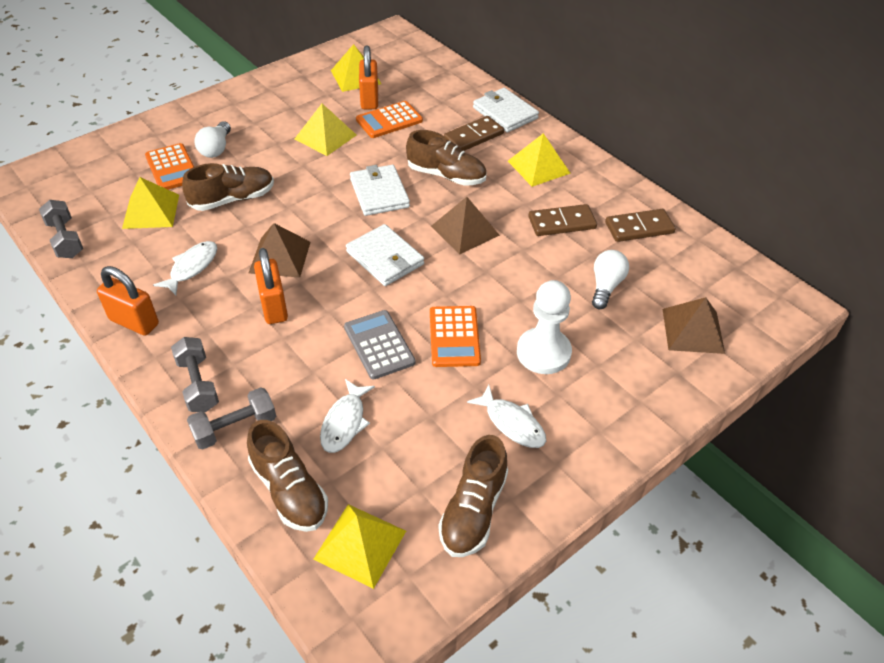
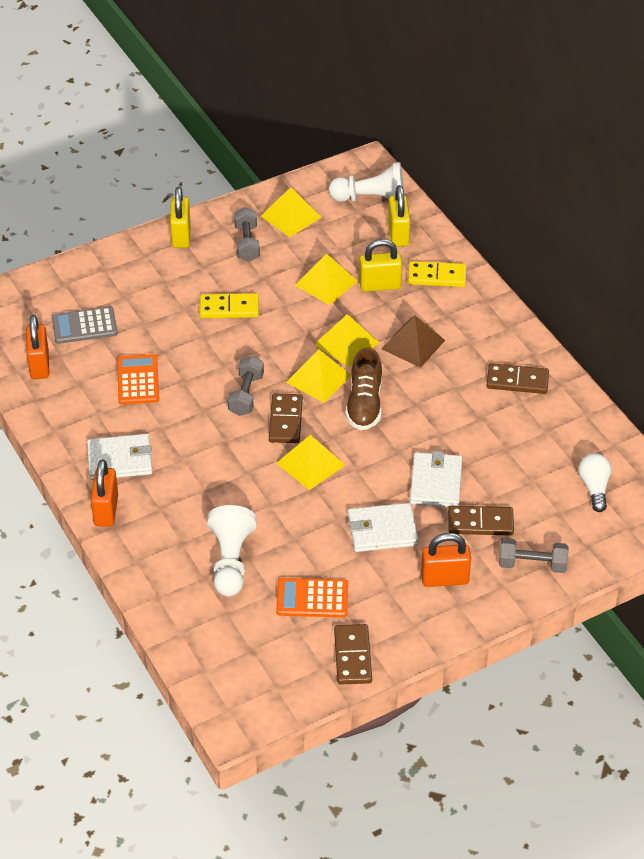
brown domino: 3 -> 4
brown pyramid: 3 -> 1
brown shoe: 4 -> 1
orange calculator: 3 -> 2
white fish: 3 -> 0
white light bulb: 2 -> 1
white pawn: 1 -> 2
yellow domino: 0 -> 2
yellow padlock: 0 -> 3

